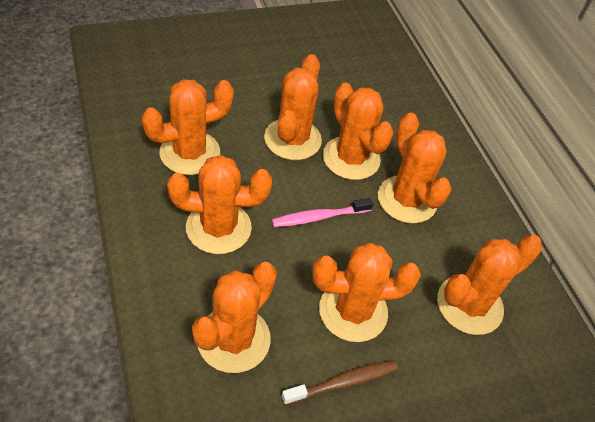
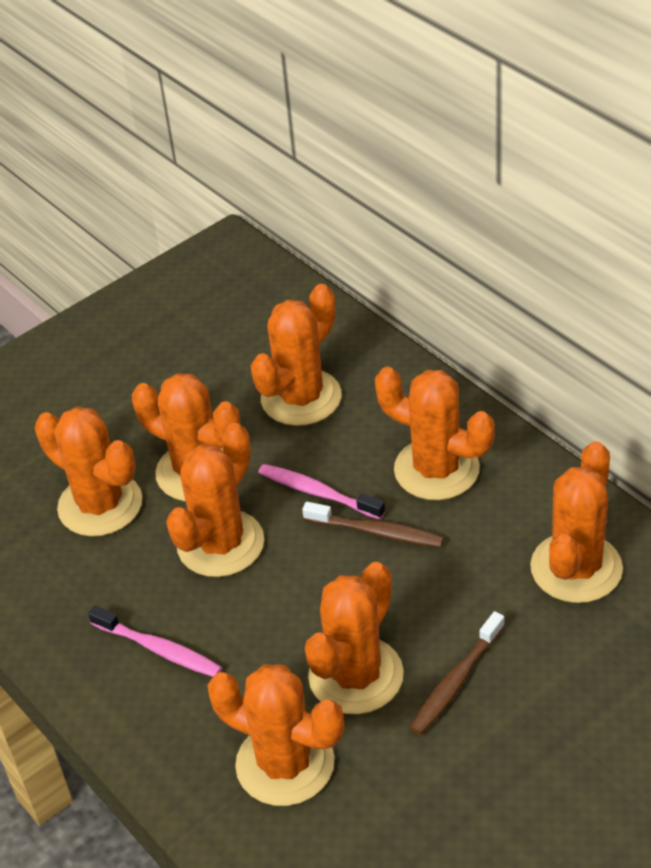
brown toothbrush: 1 -> 2
pink toothbrush: 1 -> 2

